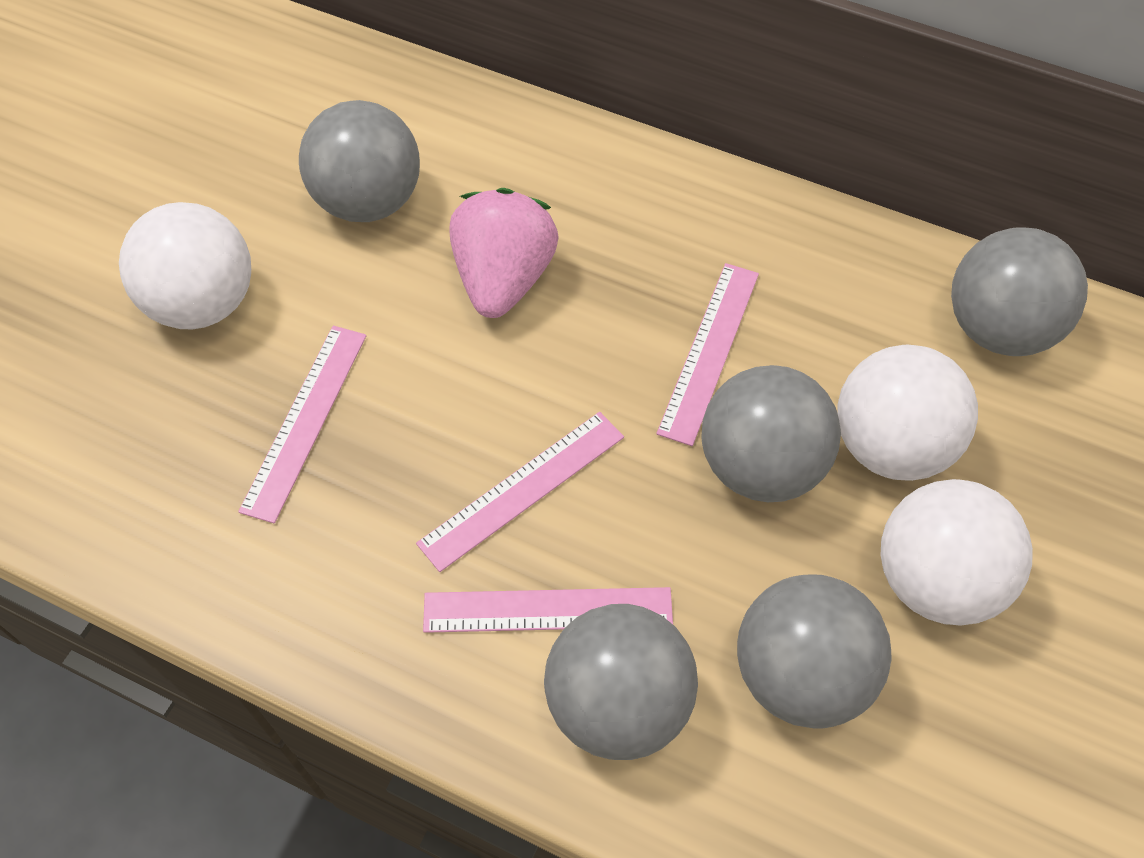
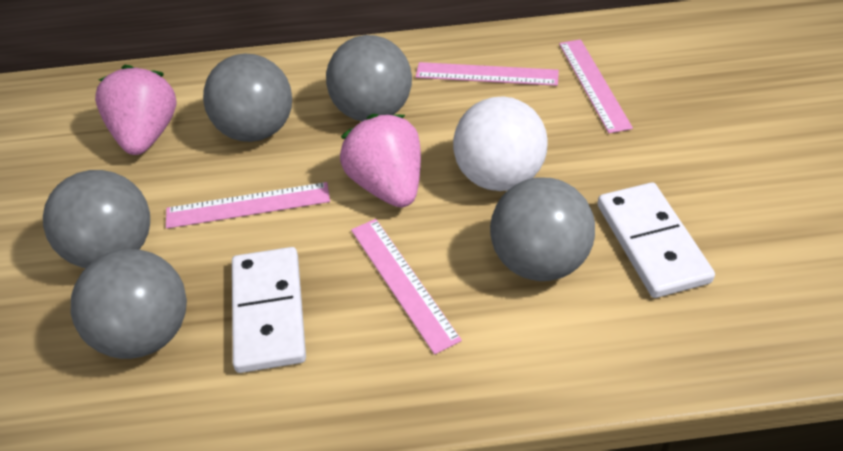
pink strawberry: 1 -> 2
white ball: 3 -> 1
white domino: 0 -> 2

